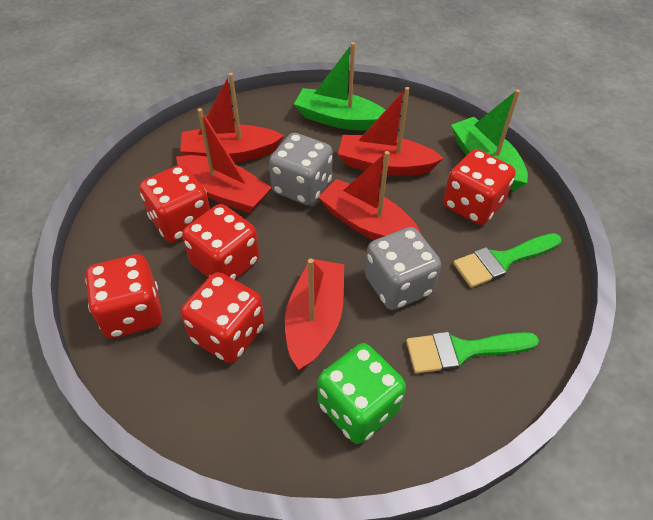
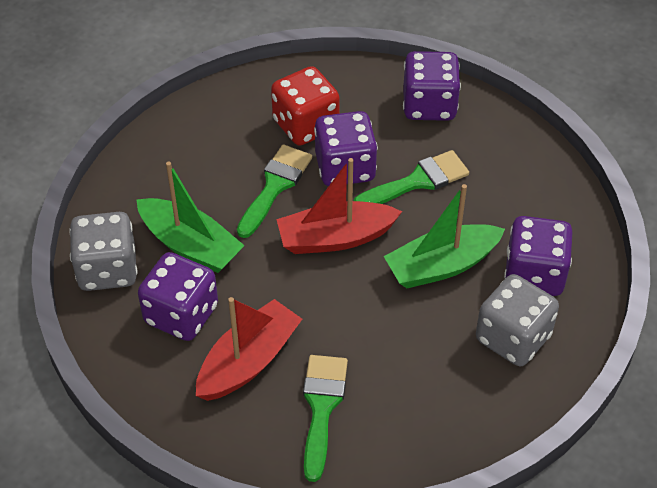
green brush: 2 -> 3
green dice: 1 -> 0
purple dice: 0 -> 4
red boat: 5 -> 2
red dice: 5 -> 1

